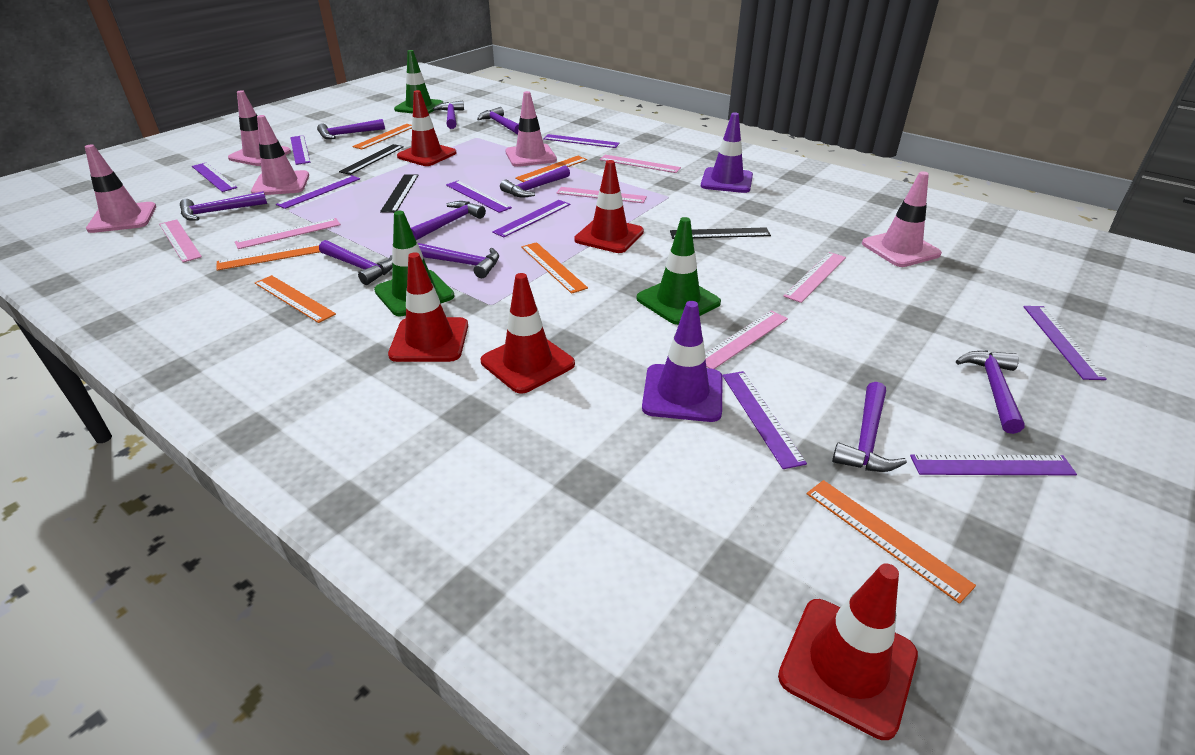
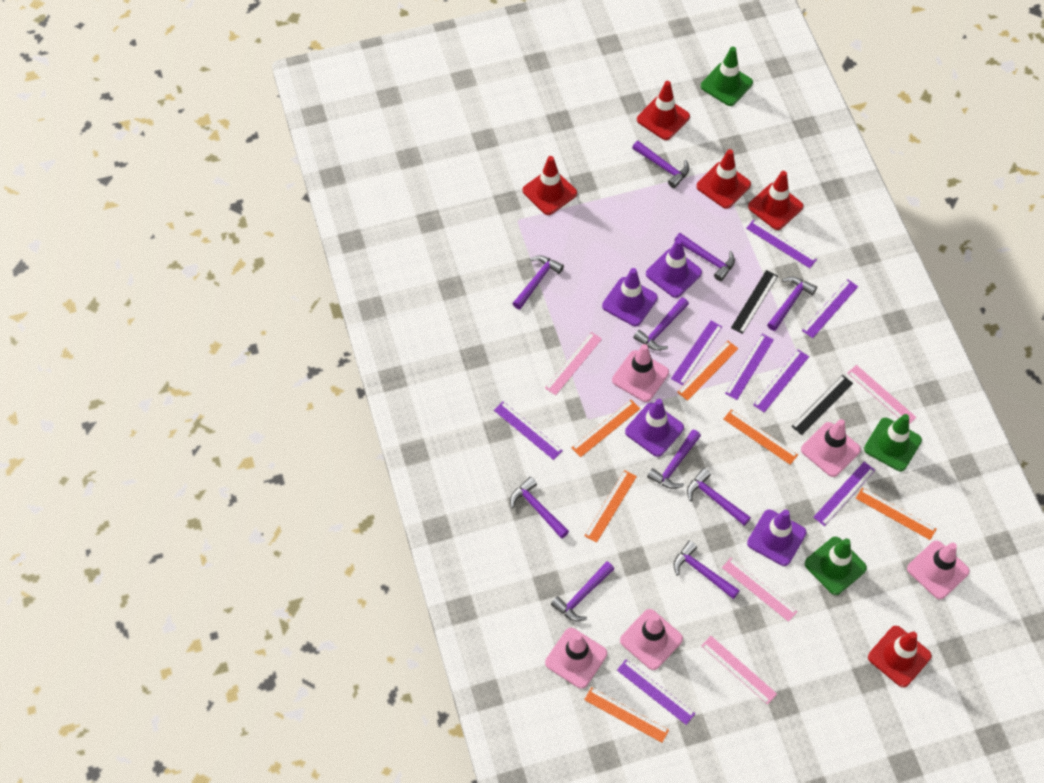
black ruler: 3 -> 2
pink ruler: 6 -> 4
purple ruler: 9 -> 8
purple traffic cone: 2 -> 4

